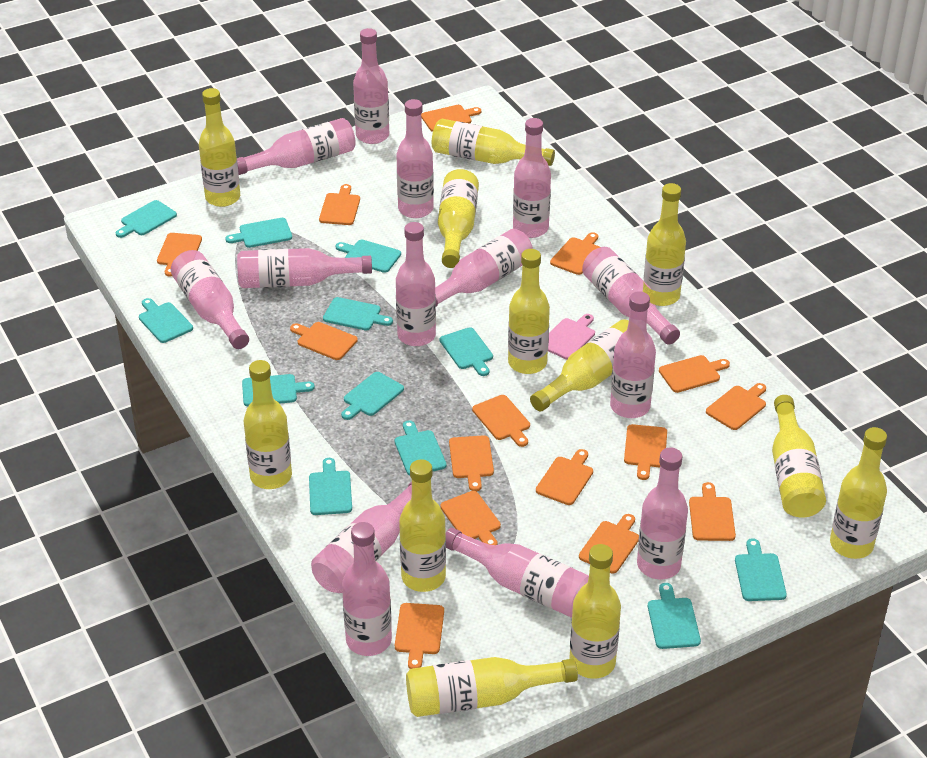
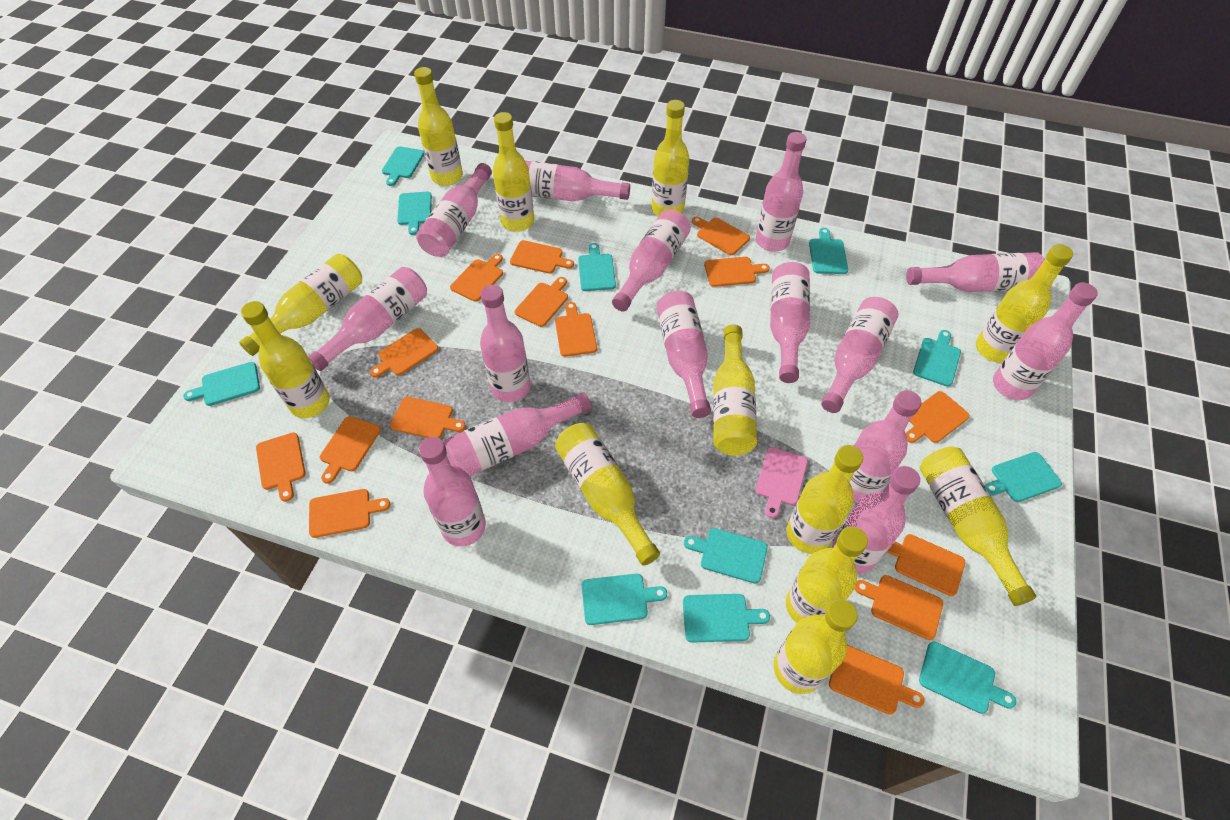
pink bottle: 14 -> 15
turquoise cutting board: 12 -> 11

